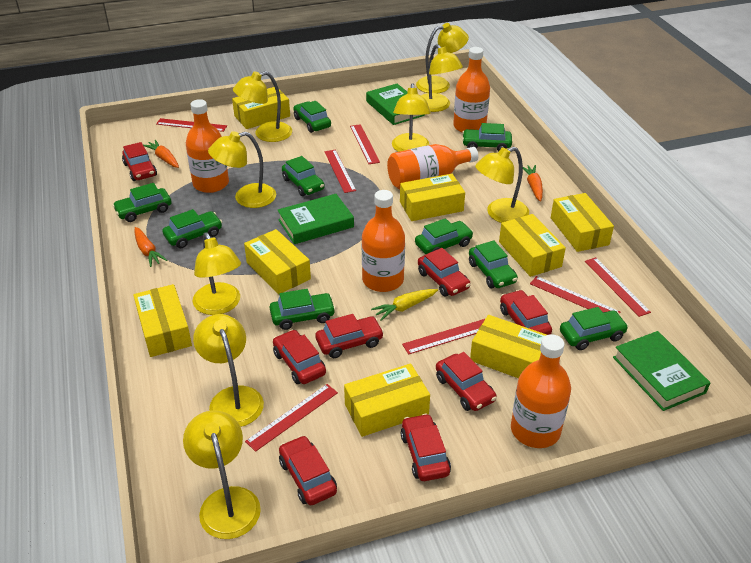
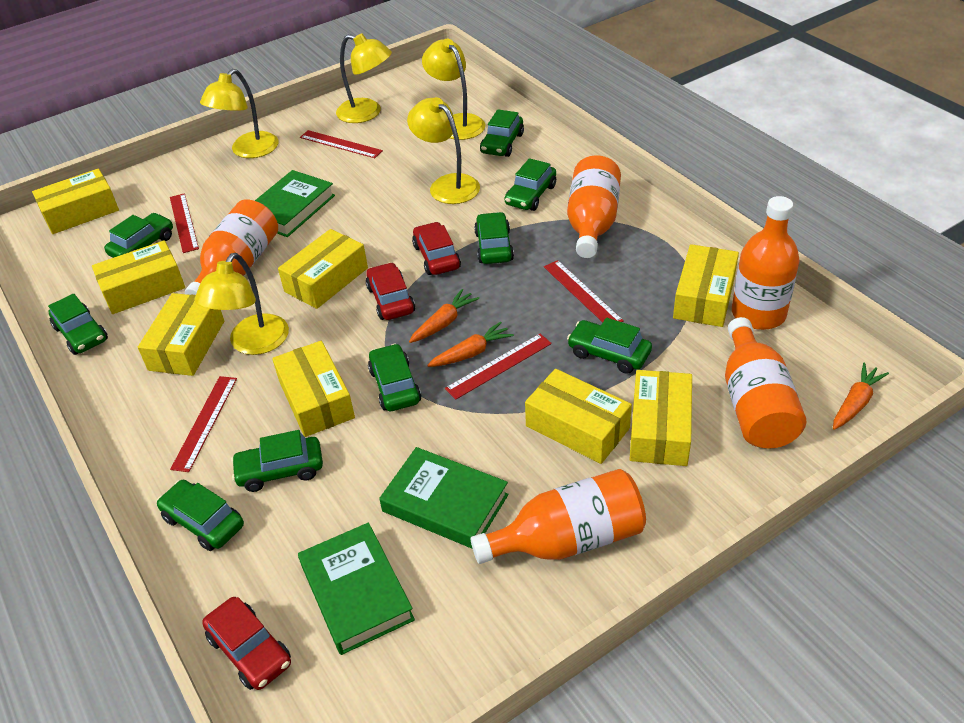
red car: 8 -> 3
red ruler: 7 -> 5
yellow carrot: 1 -> 0
yellow lamp: 9 -> 5

